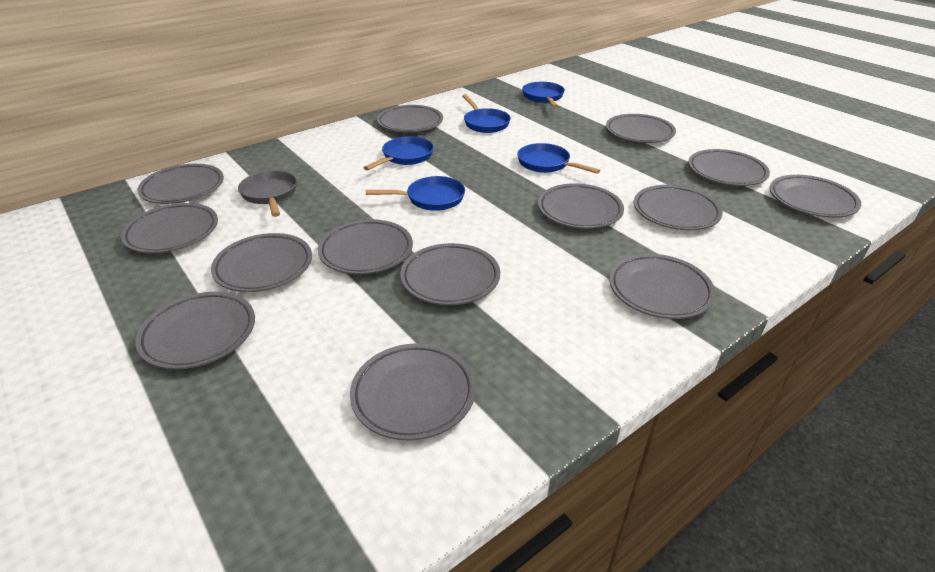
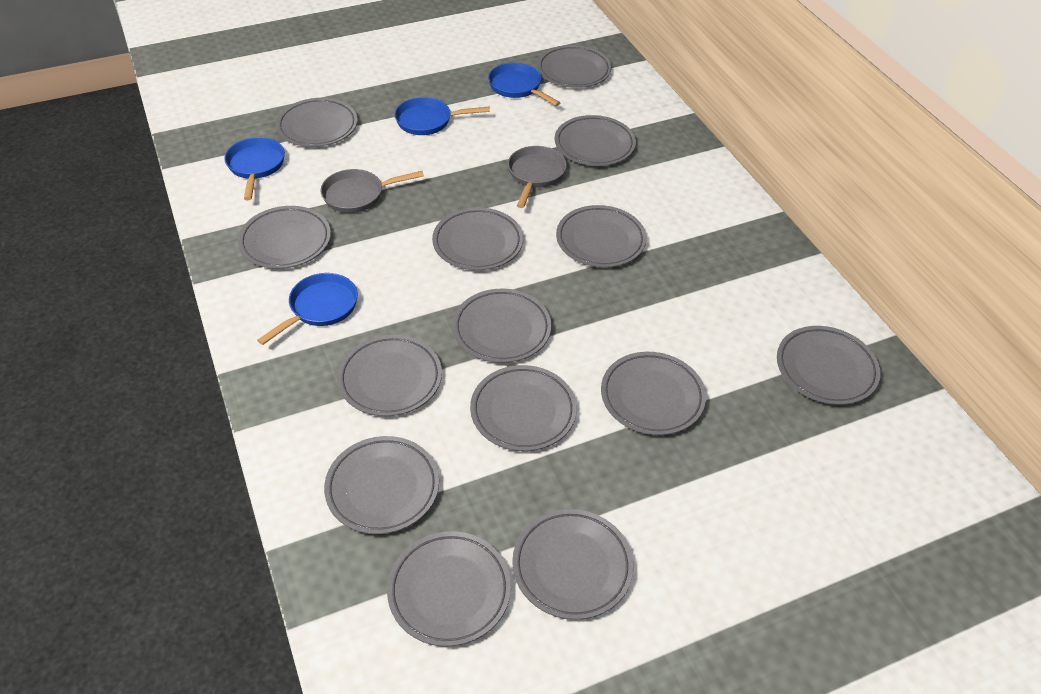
blue pan: 5 -> 4
grey pan: 1 -> 2

